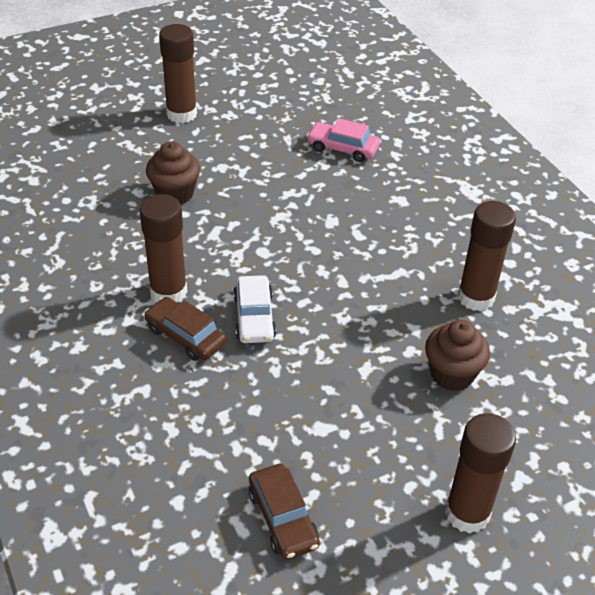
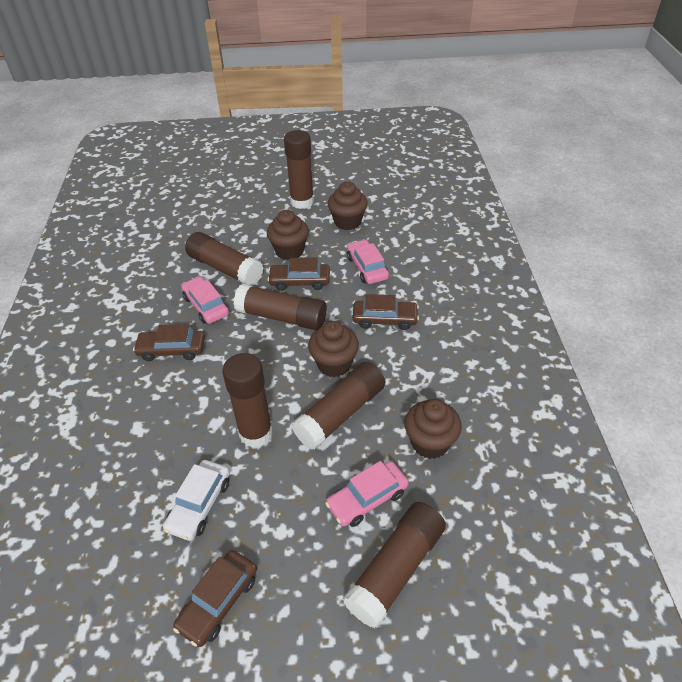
brown car: 2 -> 4
brown cupcake: 2 -> 4
brown glue stick: 4 -> 6
pink car: 1 -> 3

